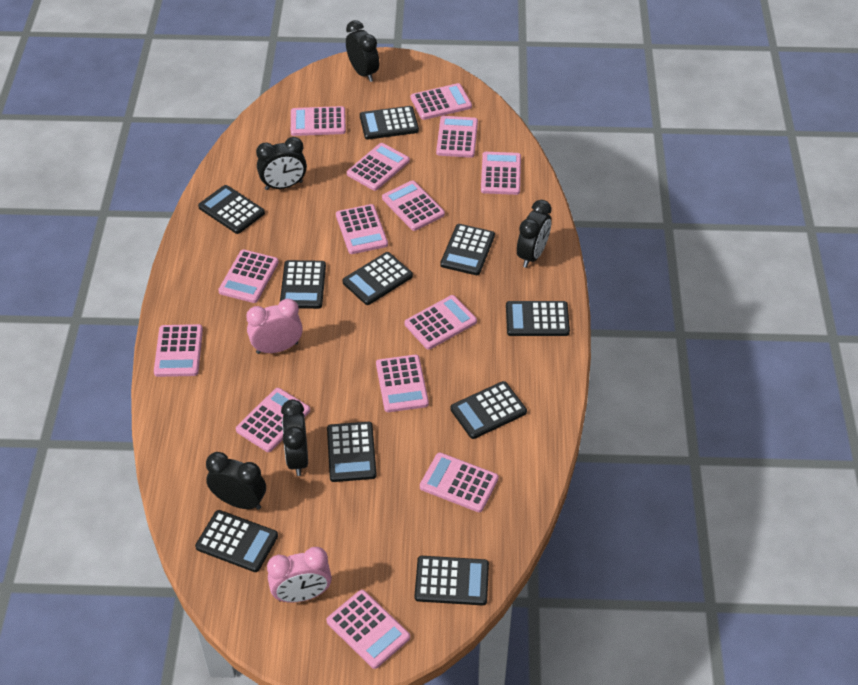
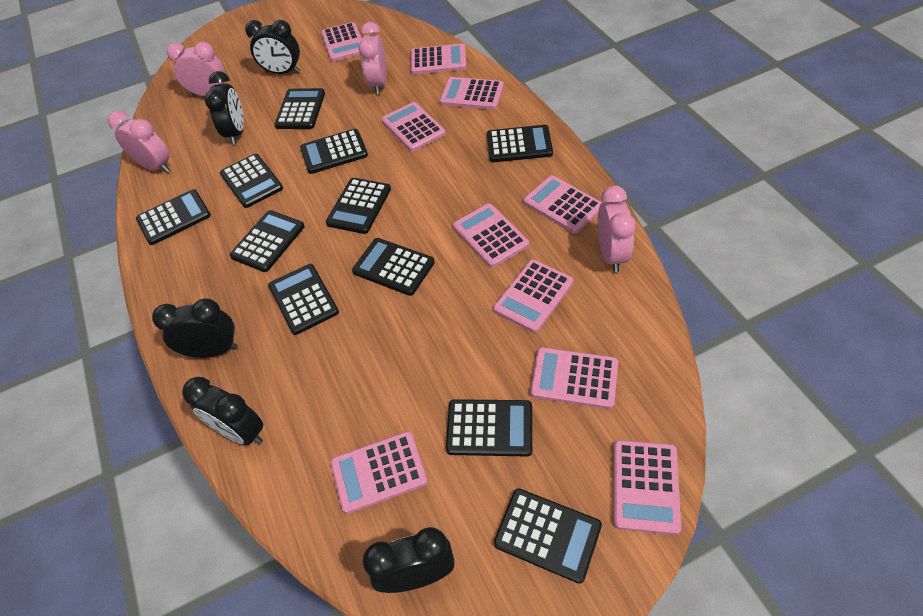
black calculator: 10 -> 11
pink calculator: 14 -> 10
pink clock: 2 -> 4

